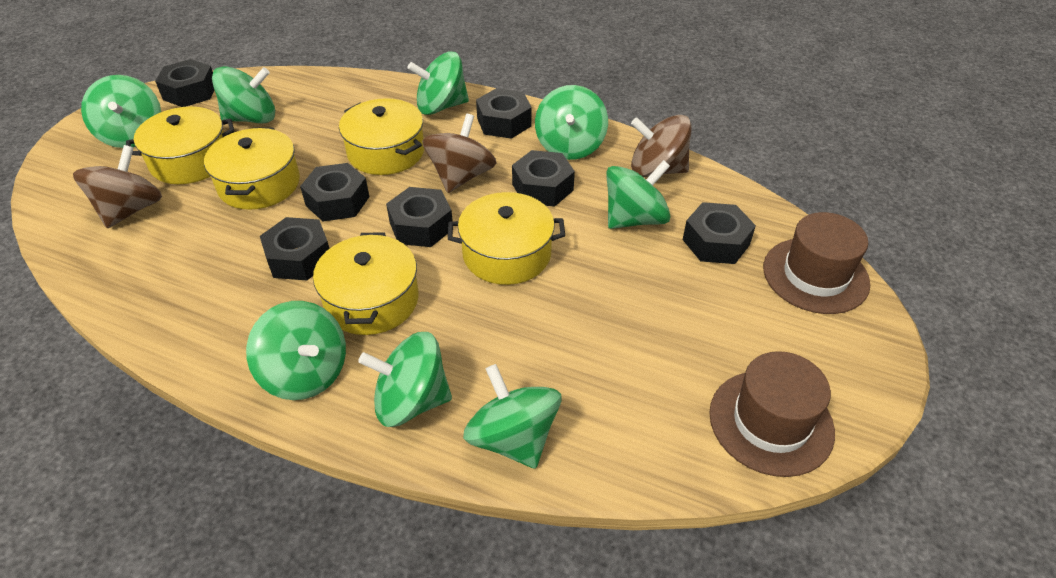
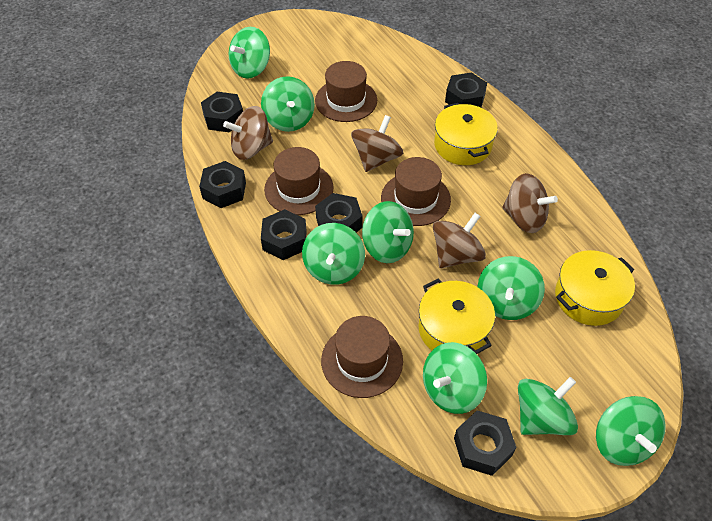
black nut: 7 -> 6
brown hat: 2 -> 4
brown spinning top: 3 -> 4
yellow pot: 5 -> 3

